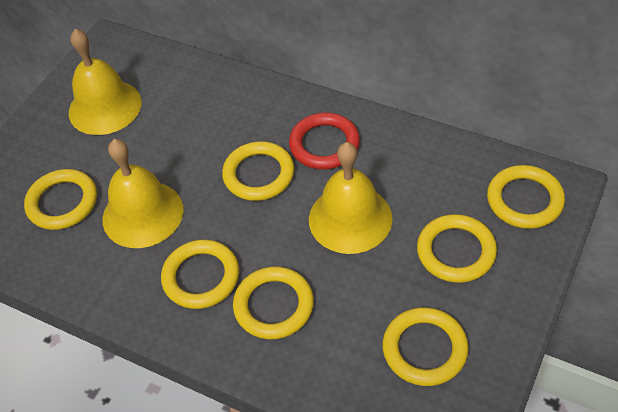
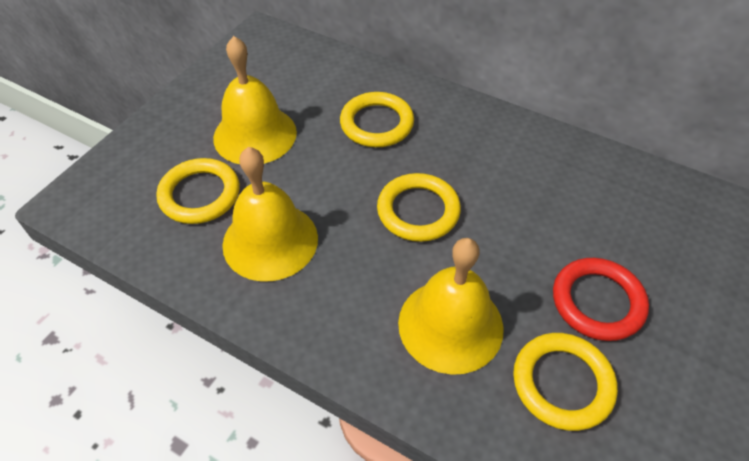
yellow ring: 7 -> 4

